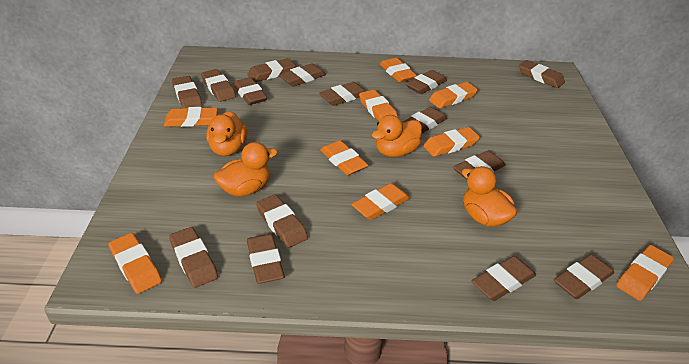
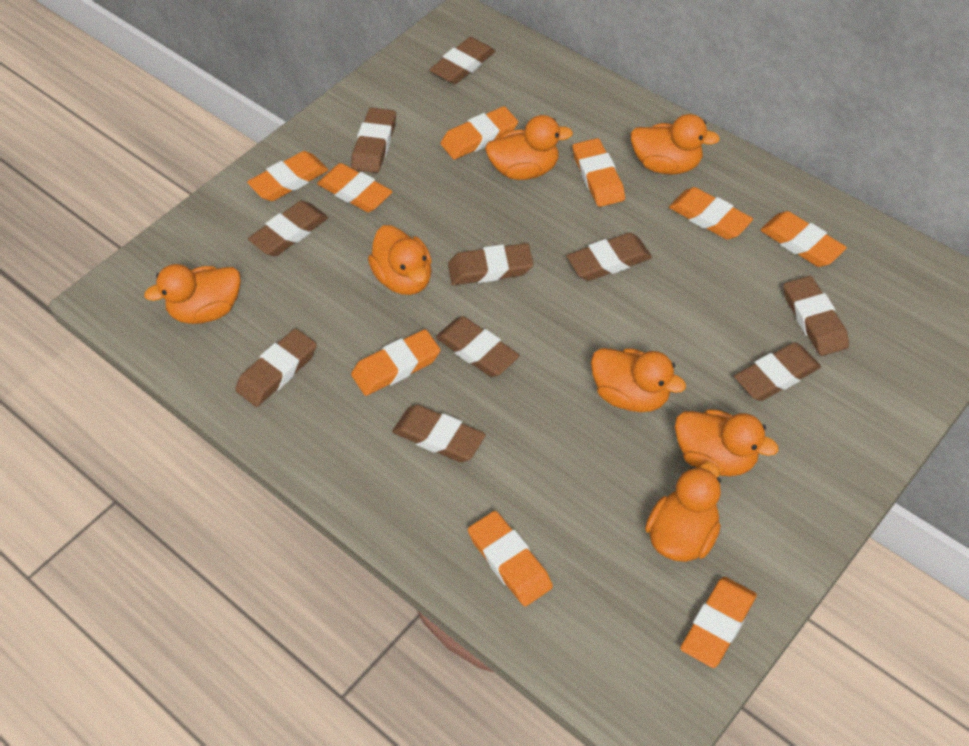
brown eraser: 15 -> 10
orange duck: 4 -> 7

